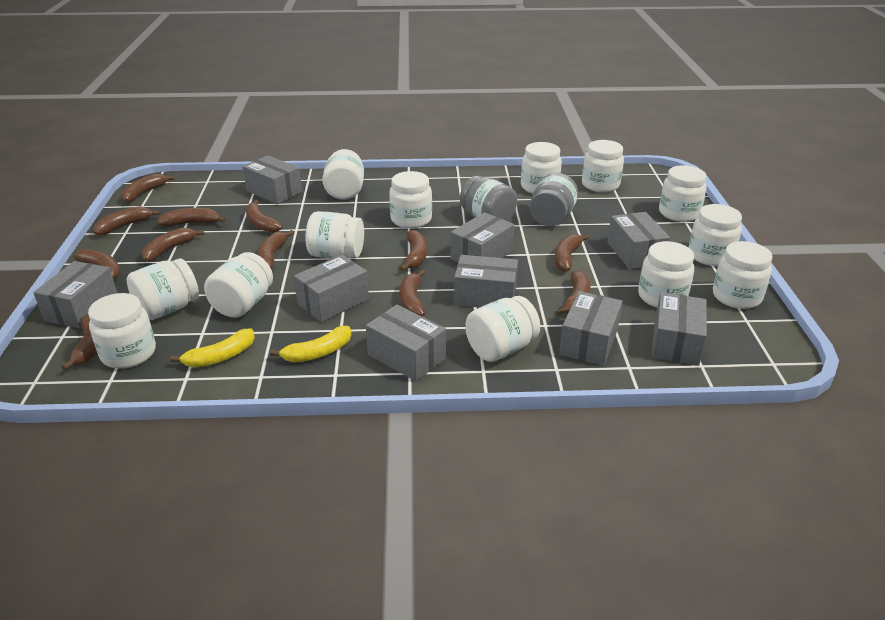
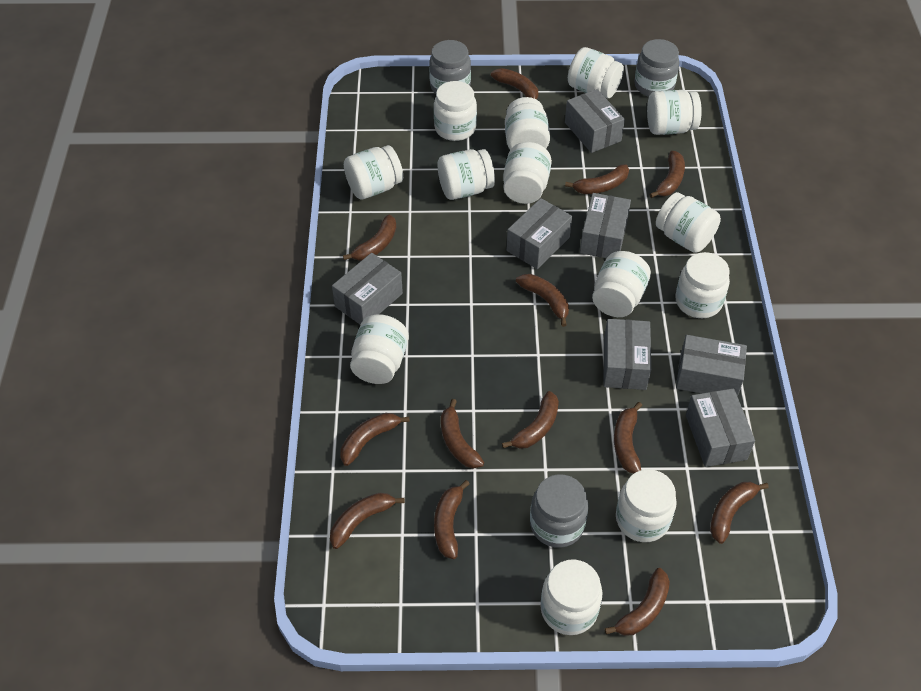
brown banana: 12 -> 13
grey box: 9 -> 7
grey jar: 2 -> 3
yellow banana: 2 -> 0

